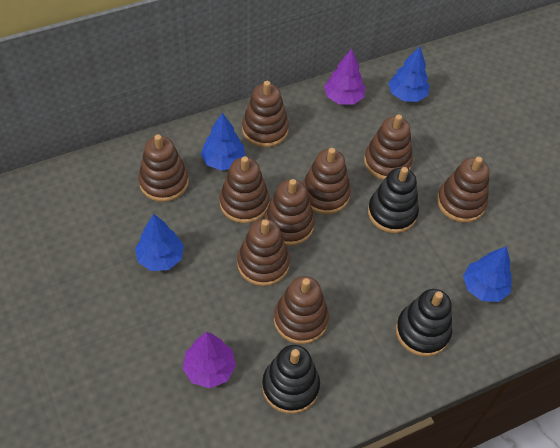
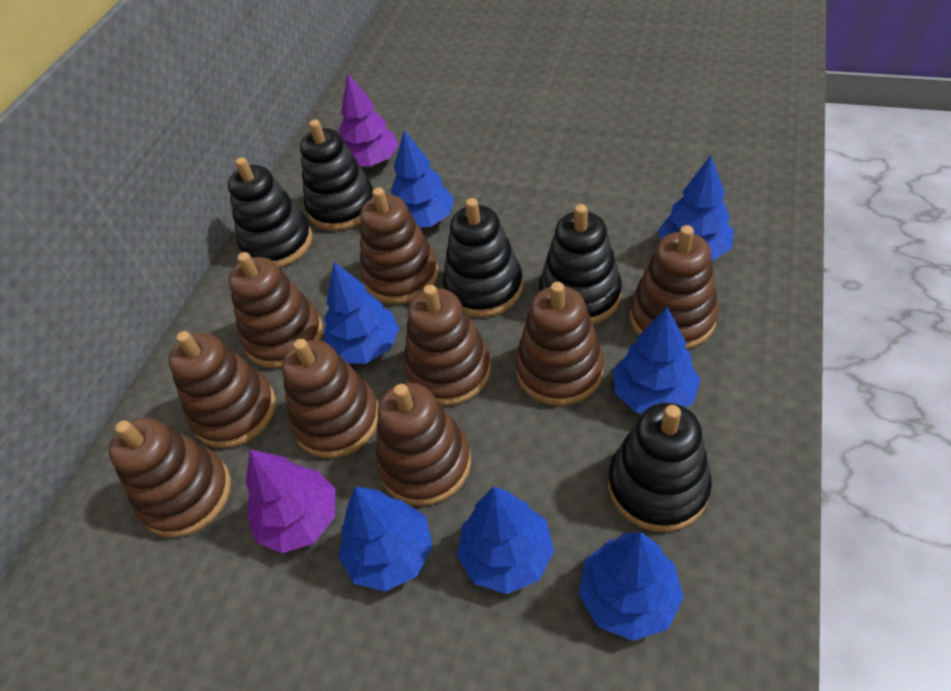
black stacking toy: 3 -> 5
blue tree: 4 -> 7

